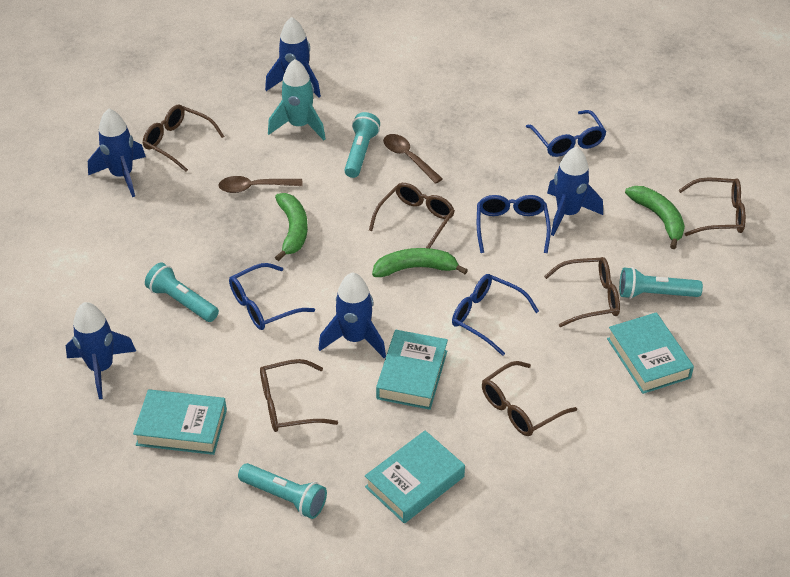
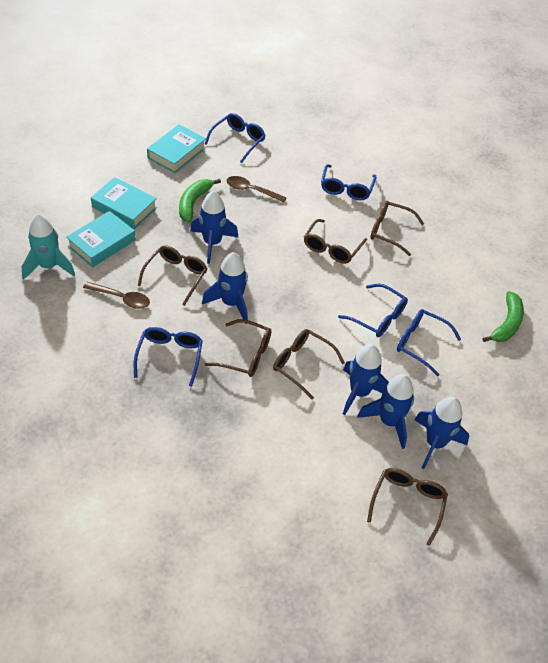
blue glasses: 4 -> 5
green banana: 3 -> 2
turquoise book: 4 -> 3
turquoise flashlight: 4 -> 0

